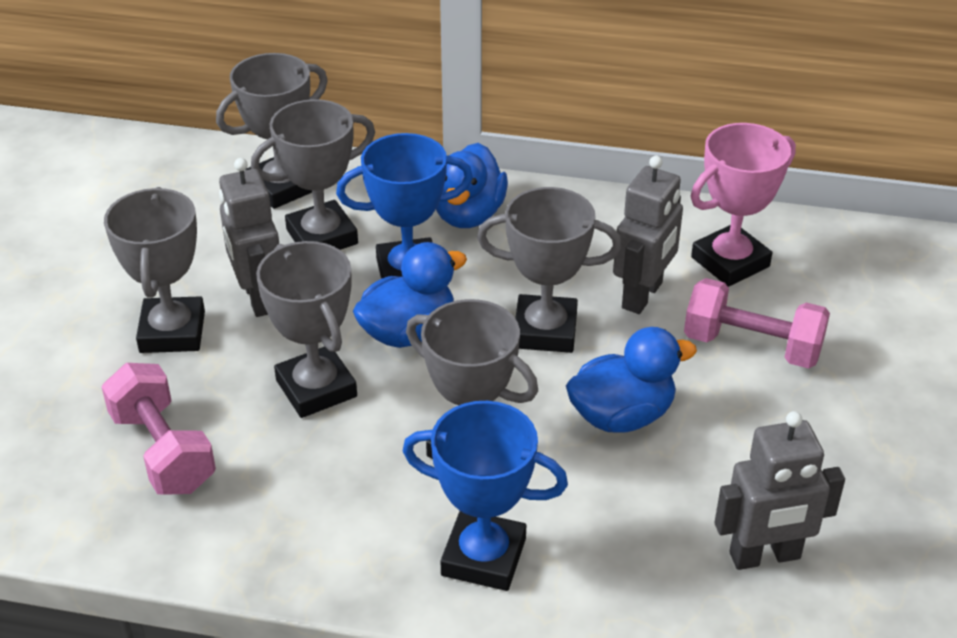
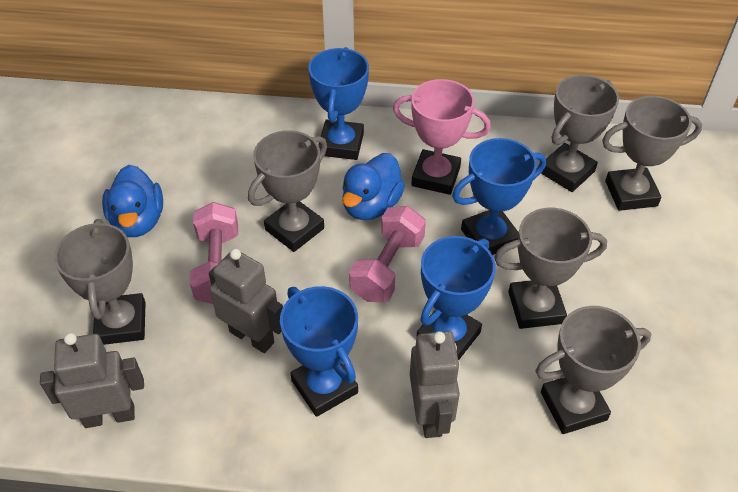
blue duck: 3 -> 2
blue trophy: 2 -> 4

